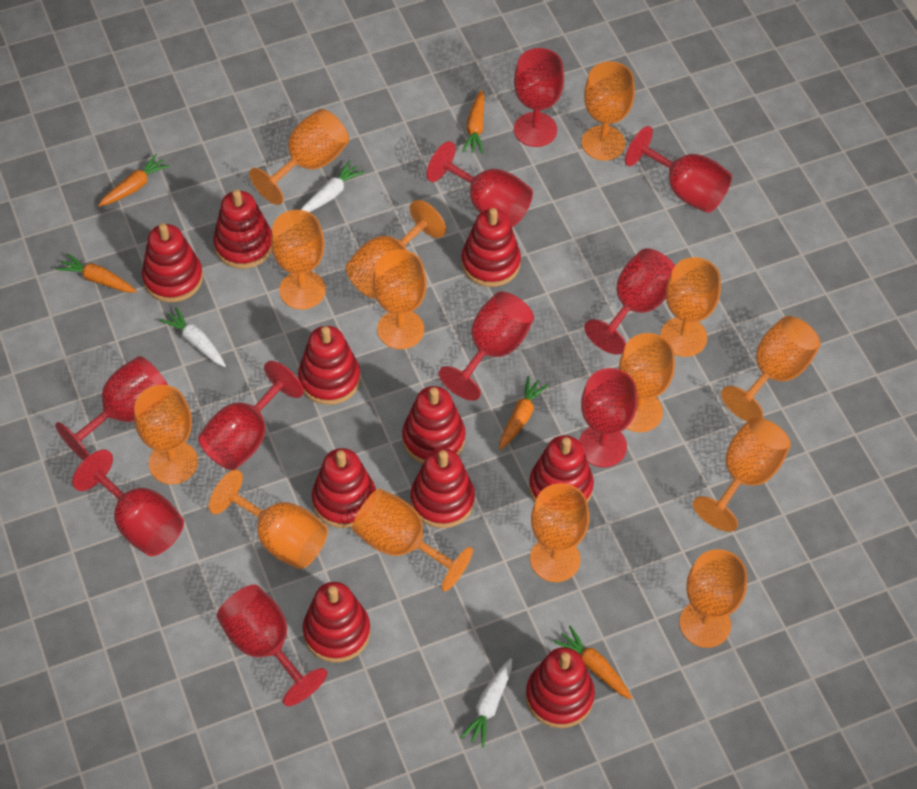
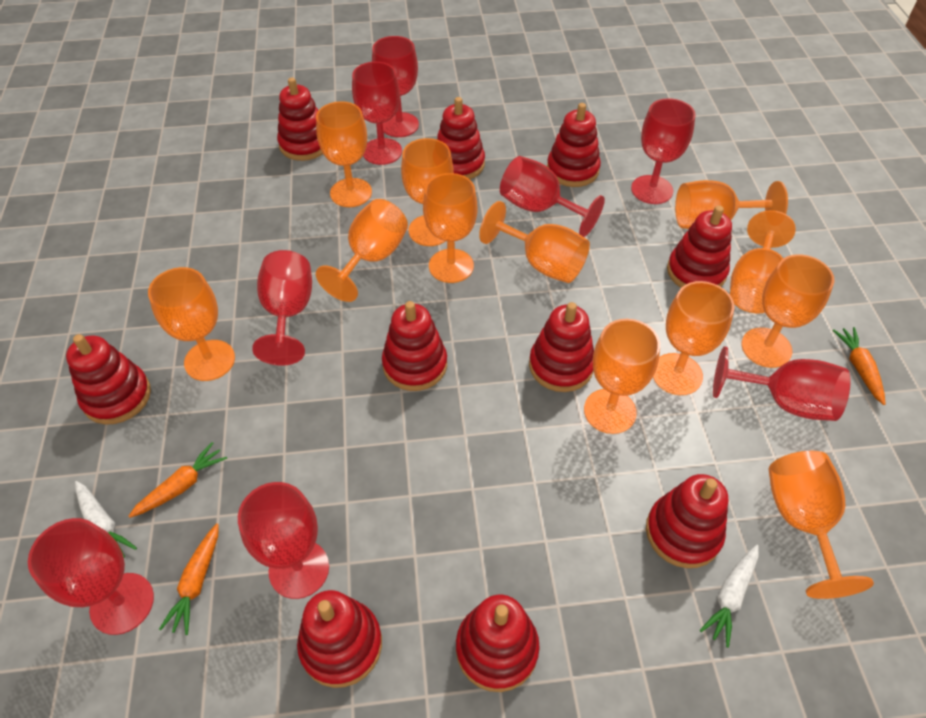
orange carrot: 5 -> 3
orange goblet: 14 -> 12
red goblet: 10 -> 8
white carrot: 3 -> 2

